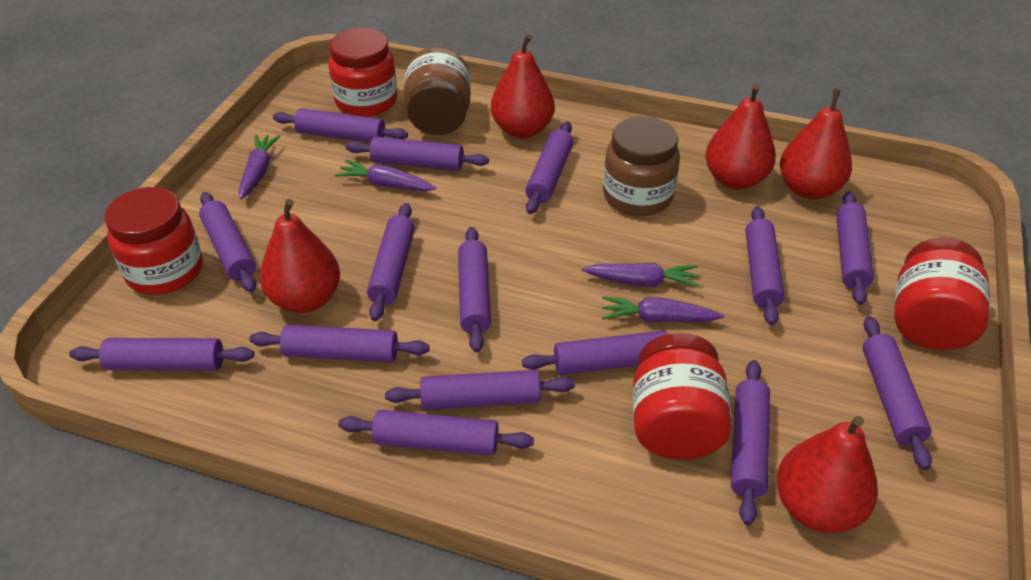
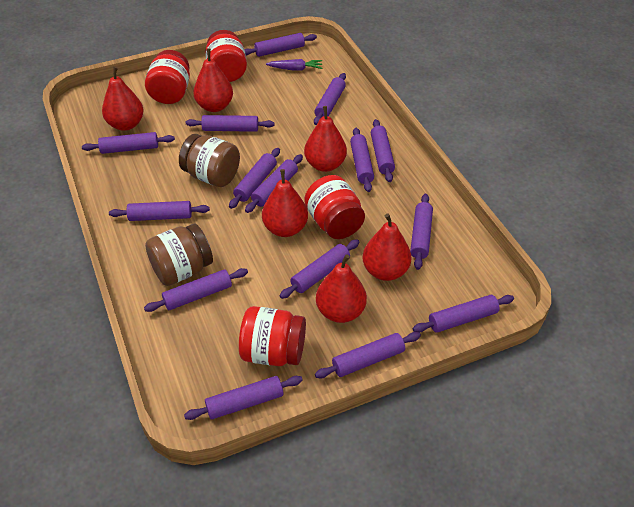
purple carrot: 4 -> 1
red pear: 5 -> 6

